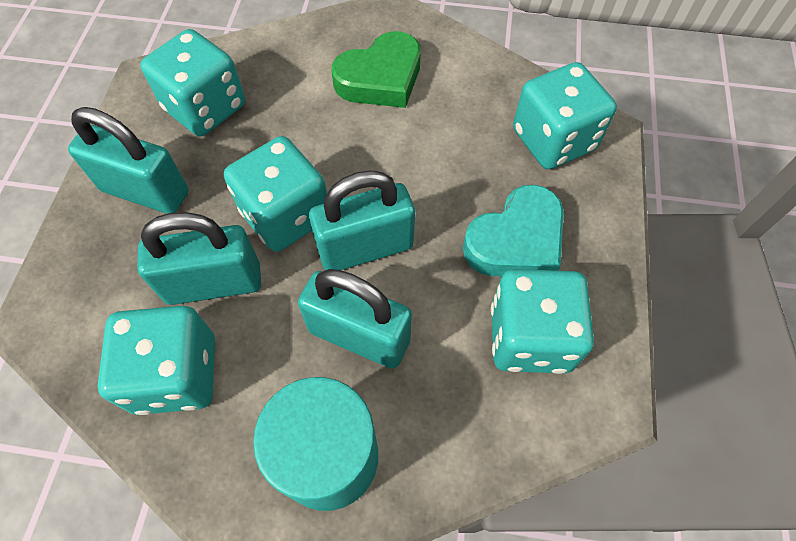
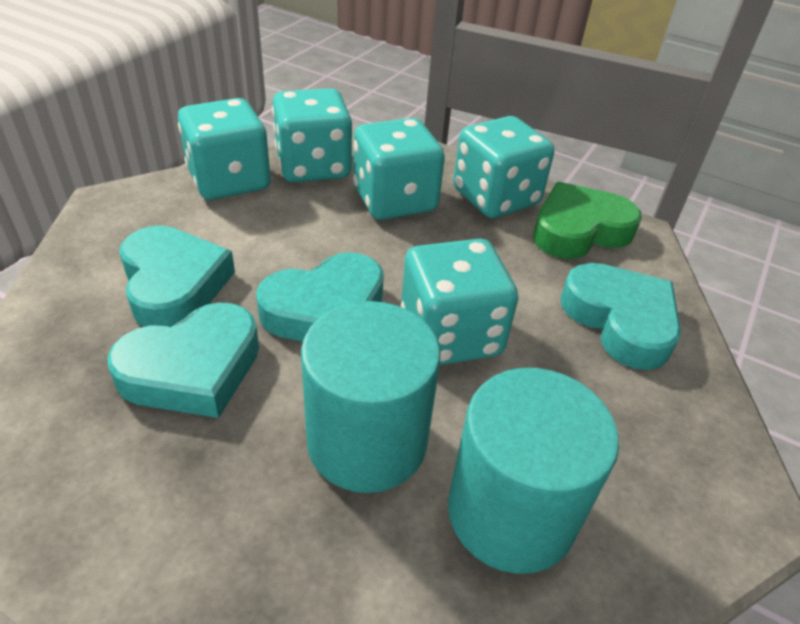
turquoise cylinder: 1 -> 2
turquoise heart: 1 -> 4
turquoise padlock: 4 -> 0

